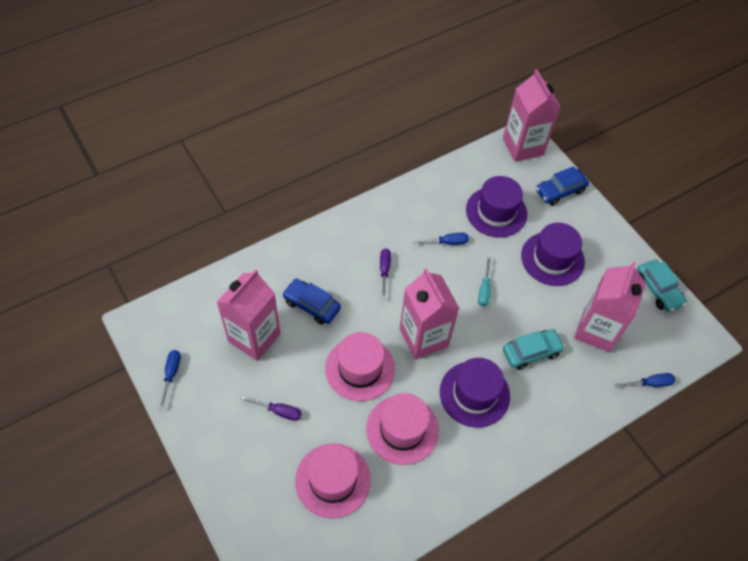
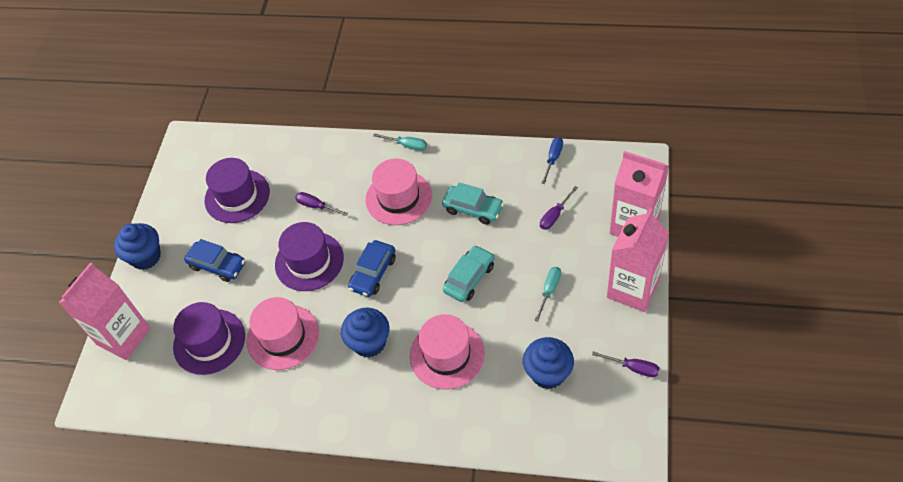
blue cupcake: 0 -> 3
blue screwdriver: 3 -> 1
pink carton: 4 -> 3
purple screwdriver: 2 -> 3
turquoise screwdriver: 1 -> 2

